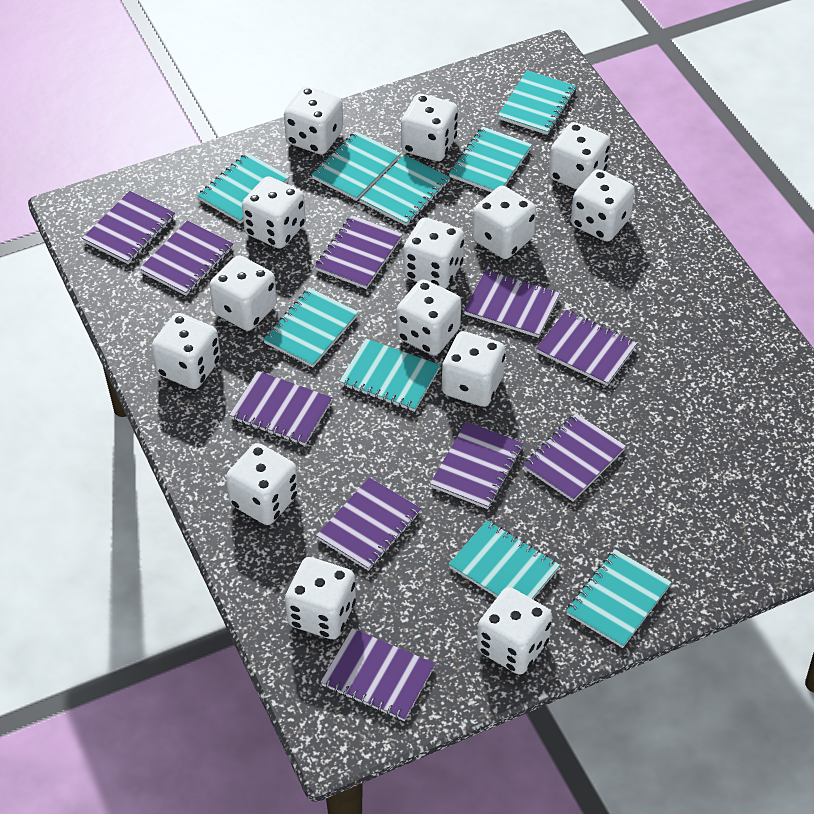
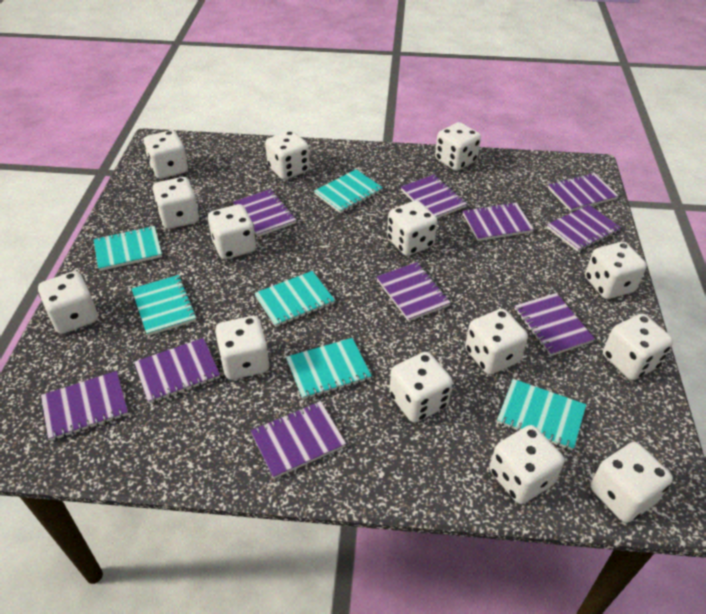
turquoise notebook: 9 -> 6

